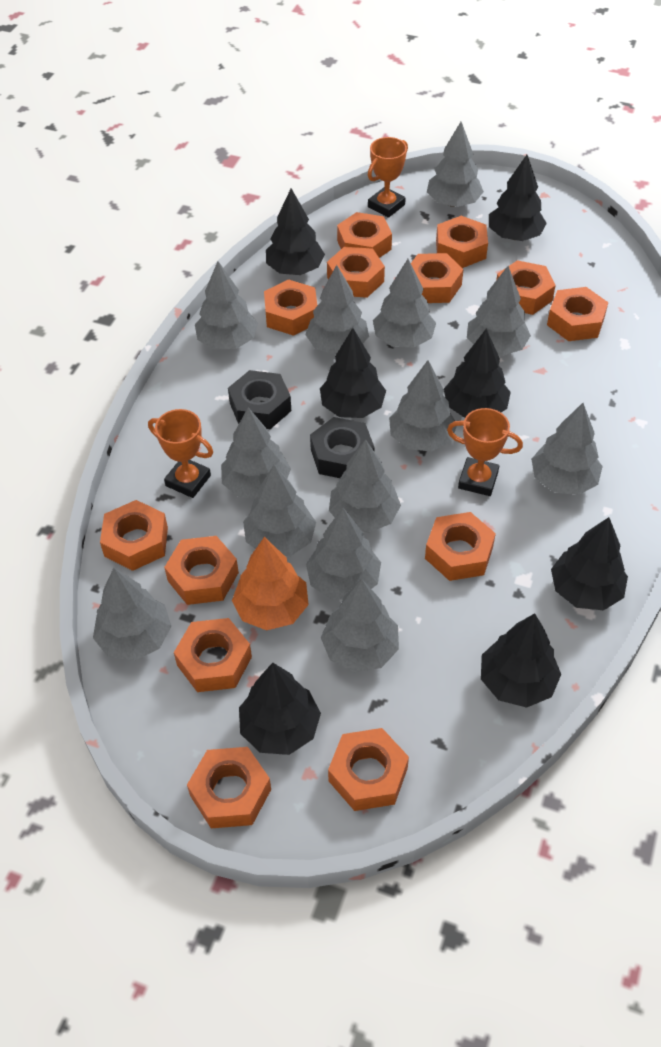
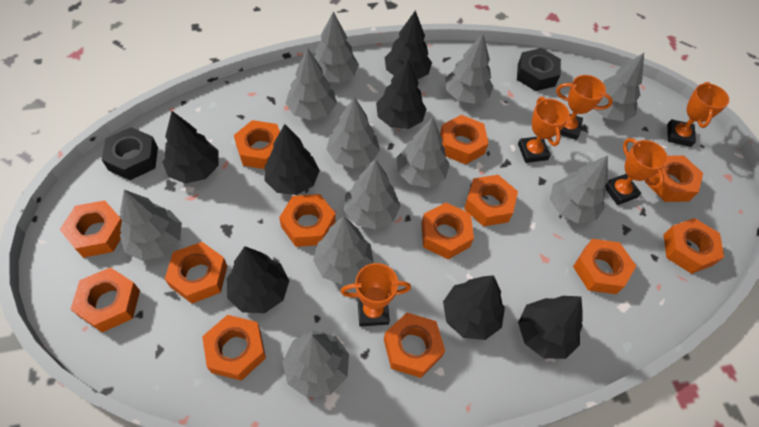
grey tree: 13 -> 11
orange tree: 1 -> 0
orange trophy: 3 -> 5

